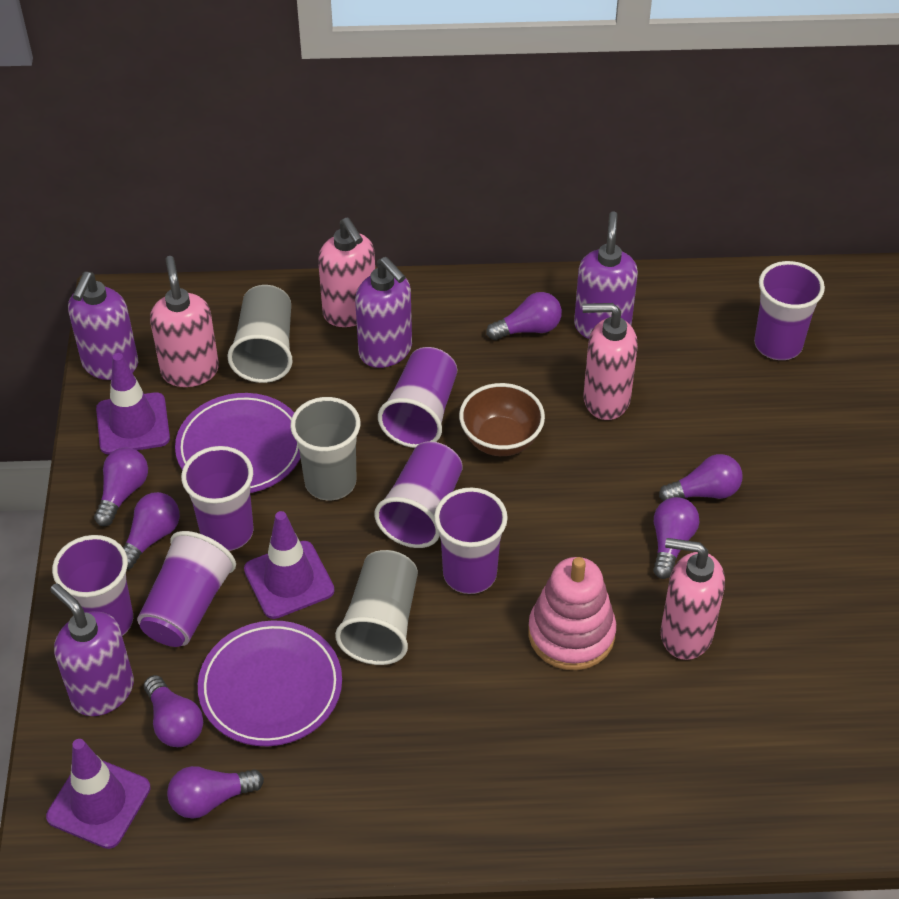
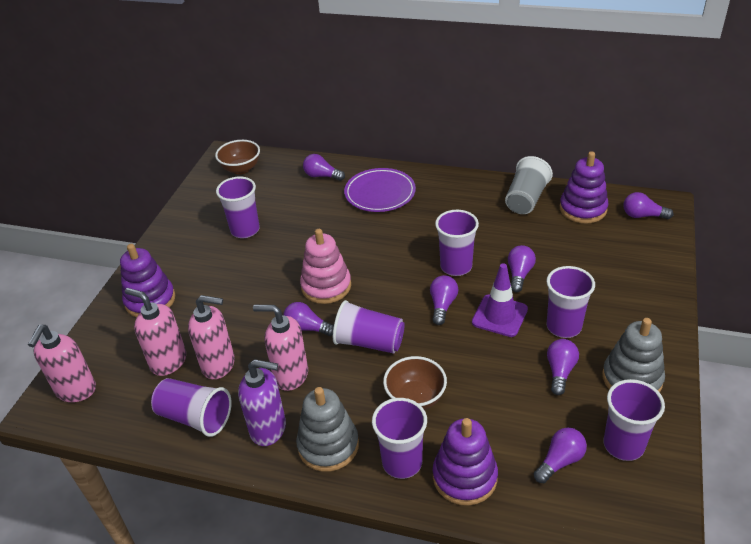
brown bowl: 1 -> 2
grey cup: 3 -> 1
grey stacking toy: 0 -> 2
purple plate: 2 -> 1
purple soap dispenser: 4 -> 1
purple stacking toy: 0 -> 3
purple traffic cone: 3 -> 1

